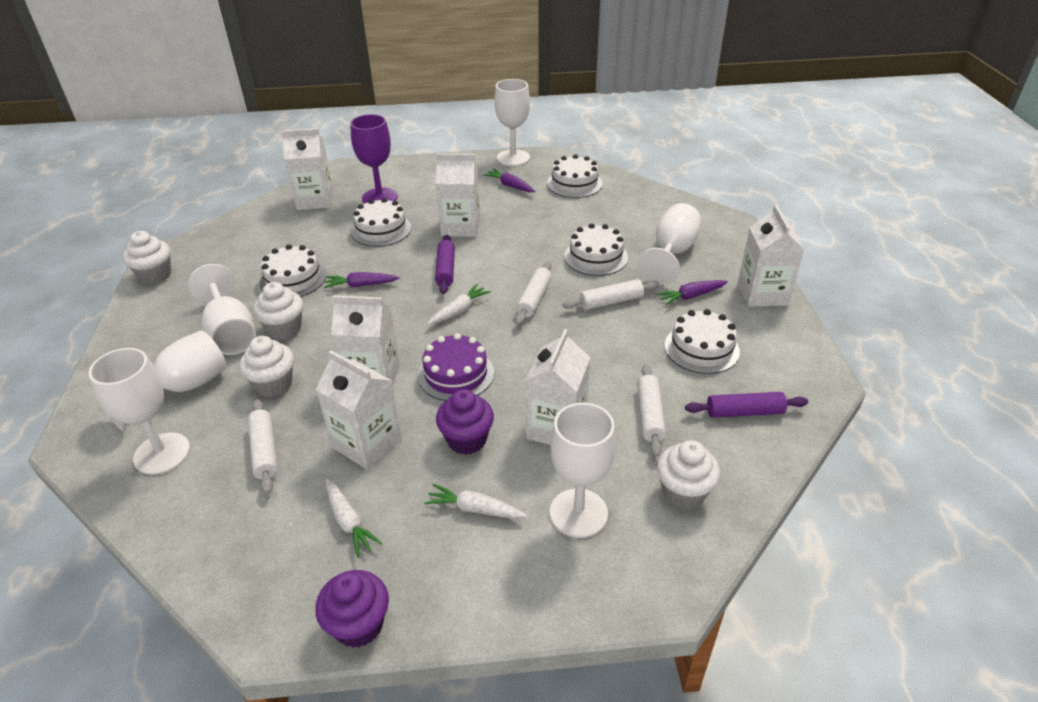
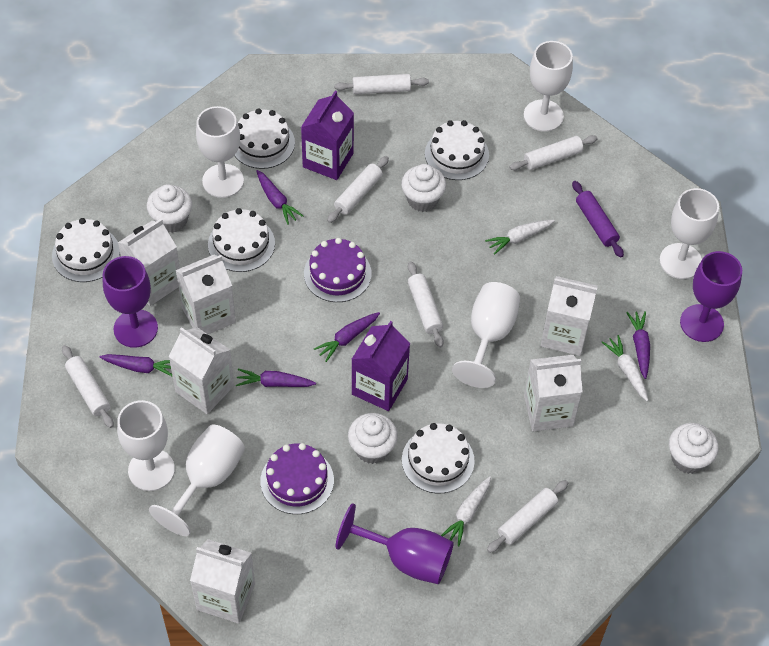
purple cake: 1 -> 2
purple carrot: 3 -> 5
purple carton: 0 -> 2
purple cupcake: 2 -> 0
purple goblet: 1 -> 3
purple rolling pin: 2 -> 1
white rolling pin: 4 -> 6

